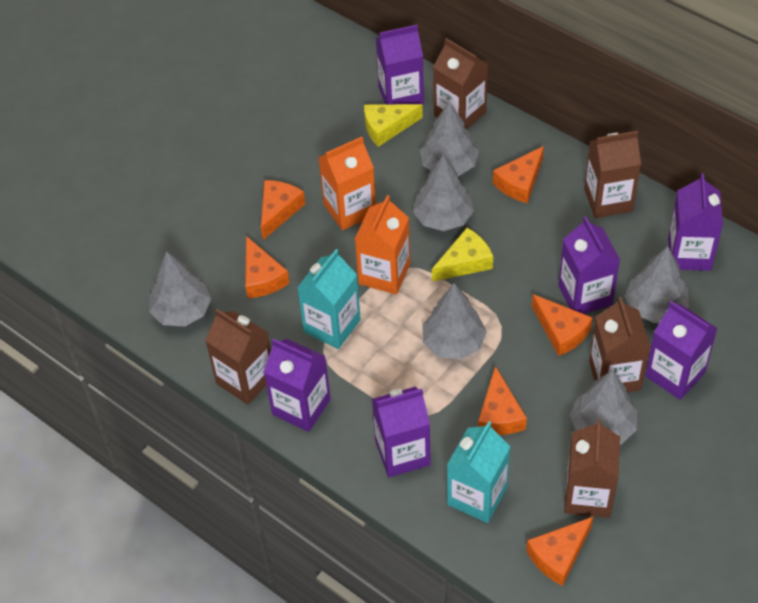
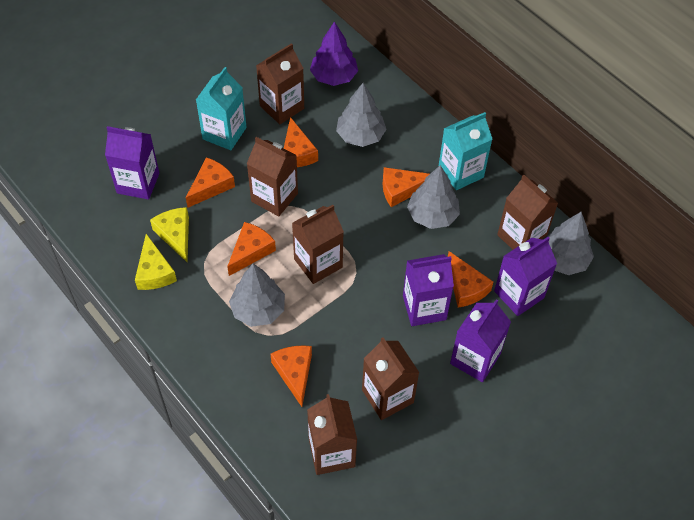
brown carton: 5 -> 6
grey tree: 6 -> 4
orange carton: 2 -> 0
purple carton: 6 -> 4
purple tree: 0 -> 1

